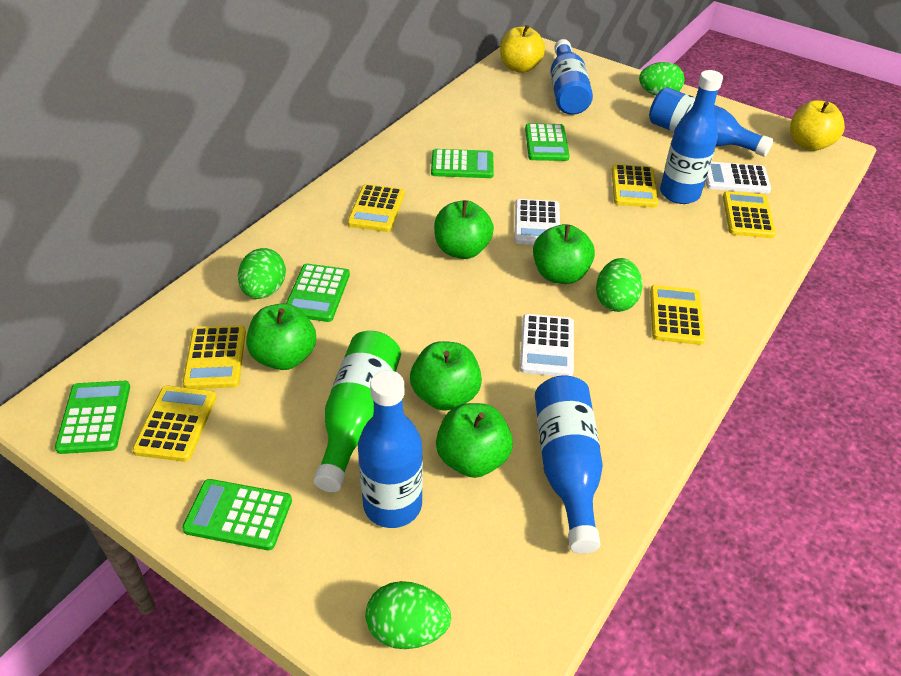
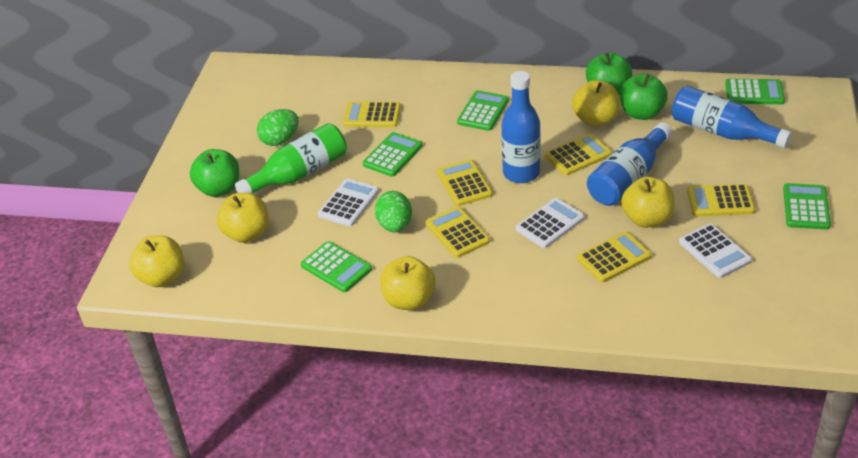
blue bottle: 5 -> 3
green apple: 5 -> 3
green egg: 4 -> 2
yellow apple: 2 -> 5

